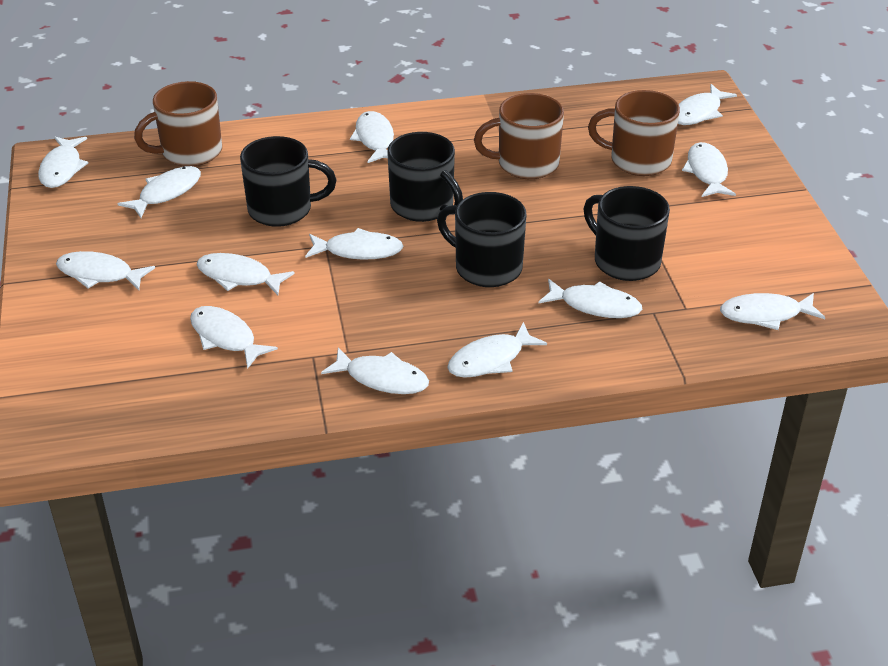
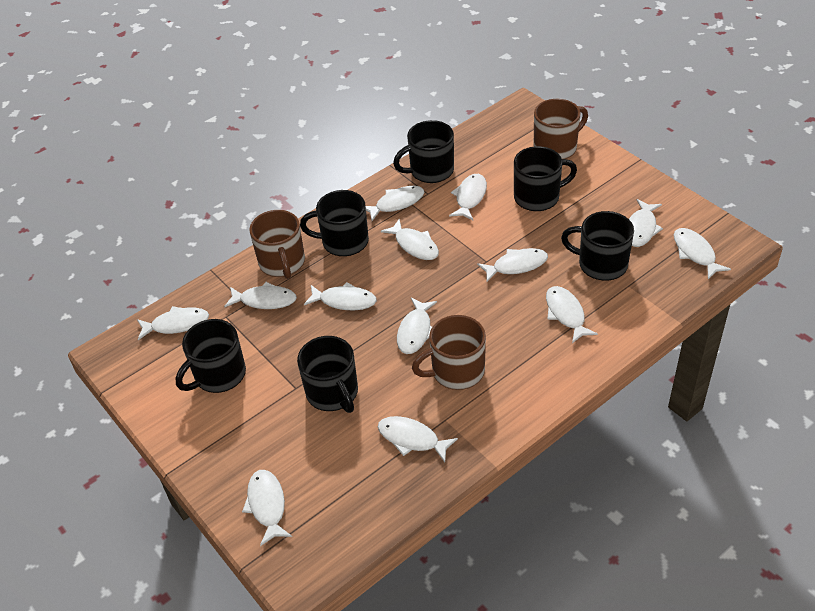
black mug: 4 -> 6

